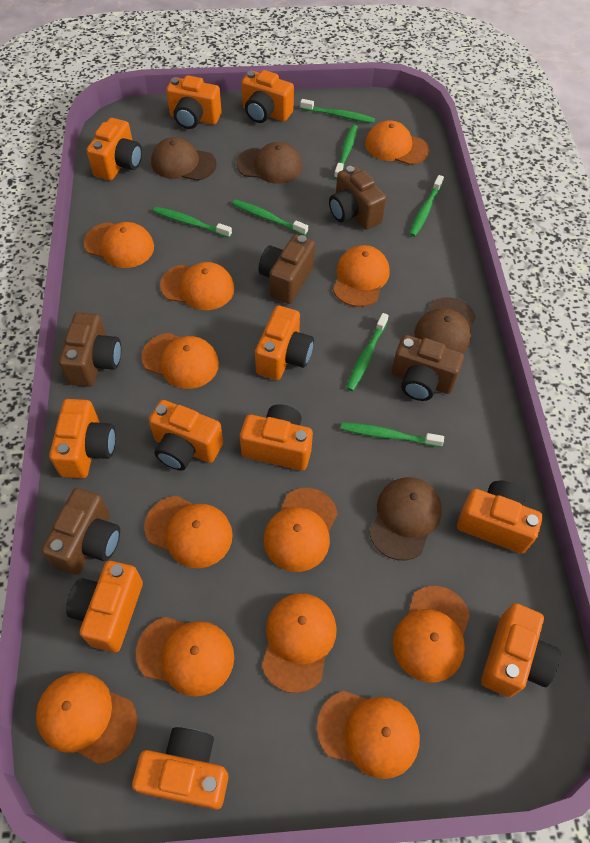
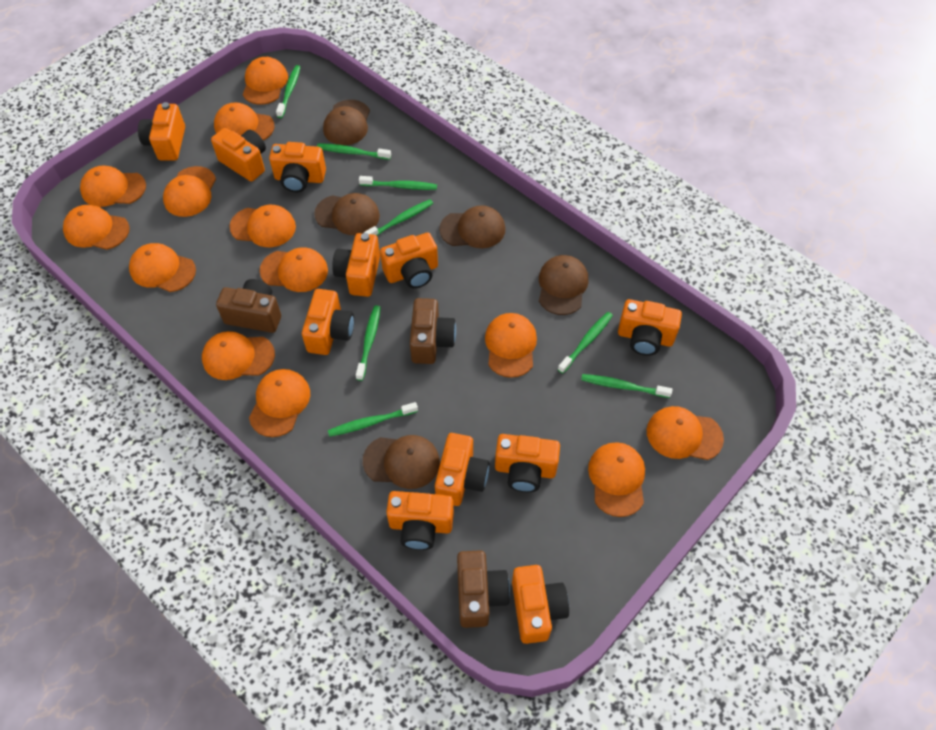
brown camera: 5 -> 3
brown cap: 4 -> 5
green toothbrush: 7 -> 8
orange cap: 12 -> 13

